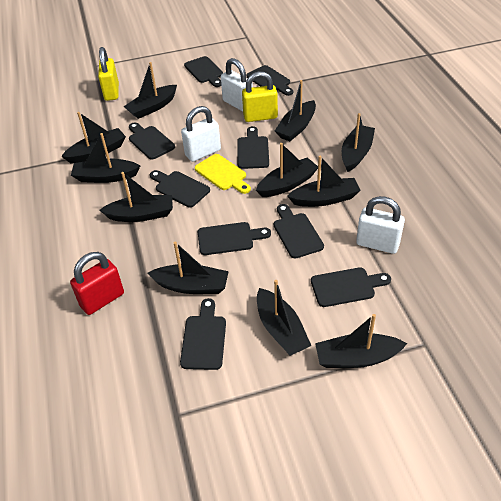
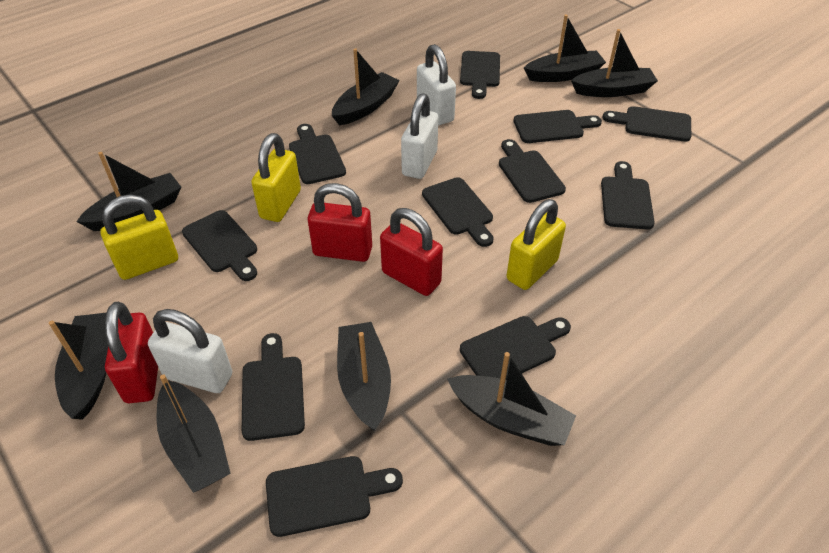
black boat: 11 -> 8
black cutting board: 9 -> 11
red padlock: 1 -> 3
yellow cutting board: 1 -> 0
yellow padlock: 2 -> 3

